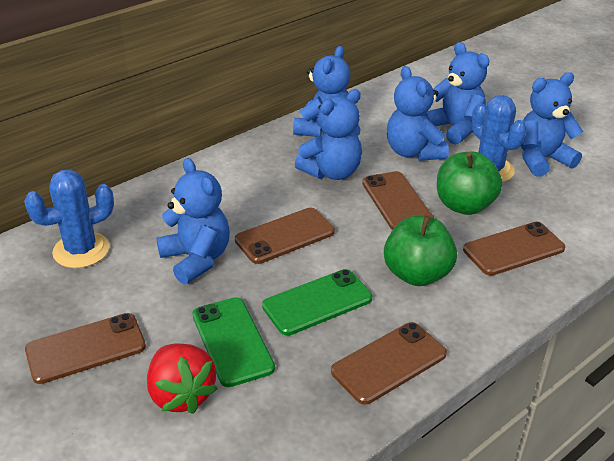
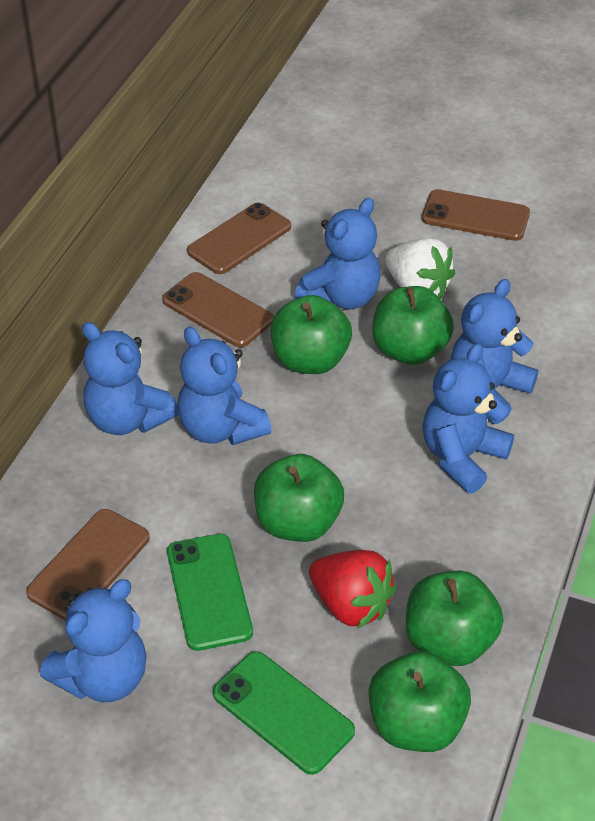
blue cactus: 2 -> 0
brown phone: 5 -> 4
green apple: 2 -> 5
white strawberry: 0 -> 1

